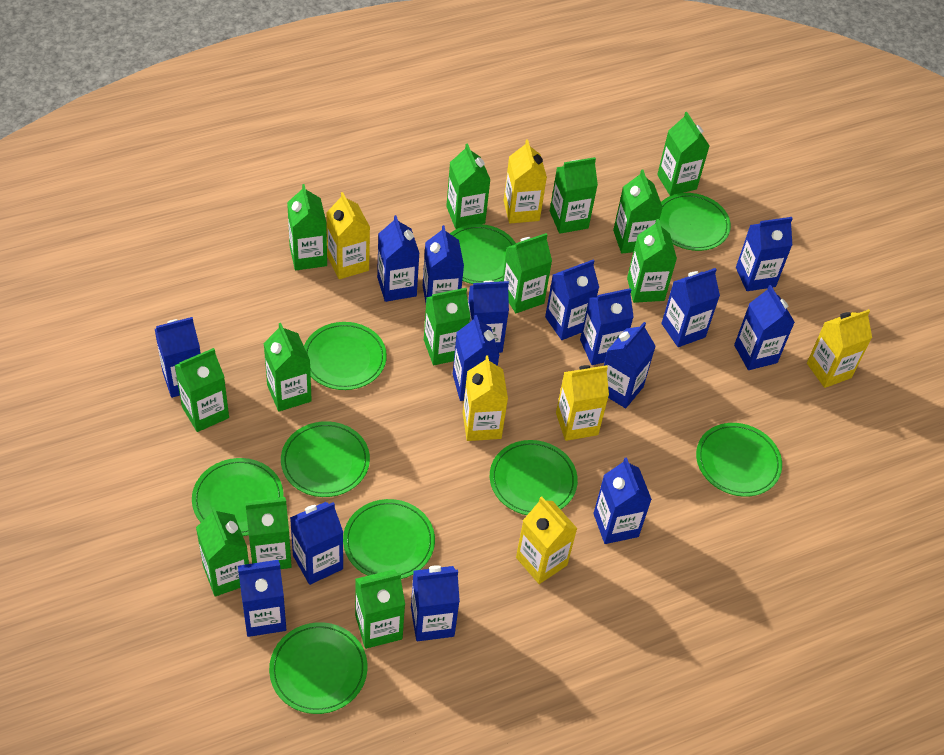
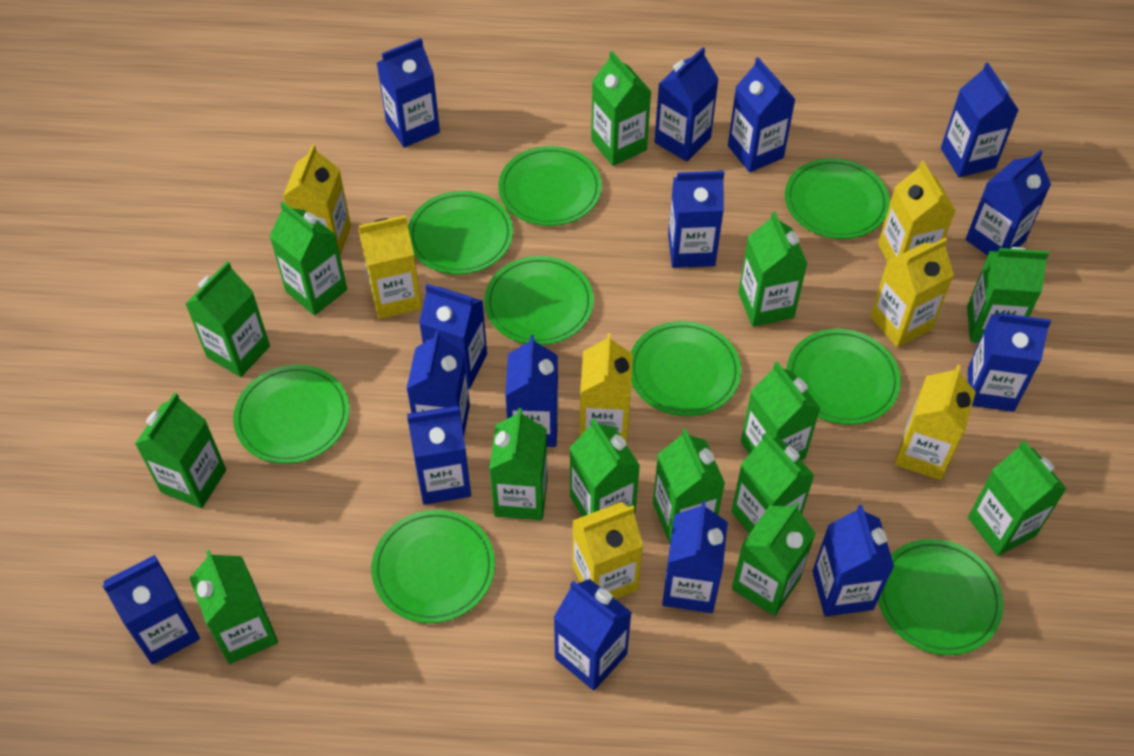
green carton: 13 -> 14
yellow carton: 6 -> 7

